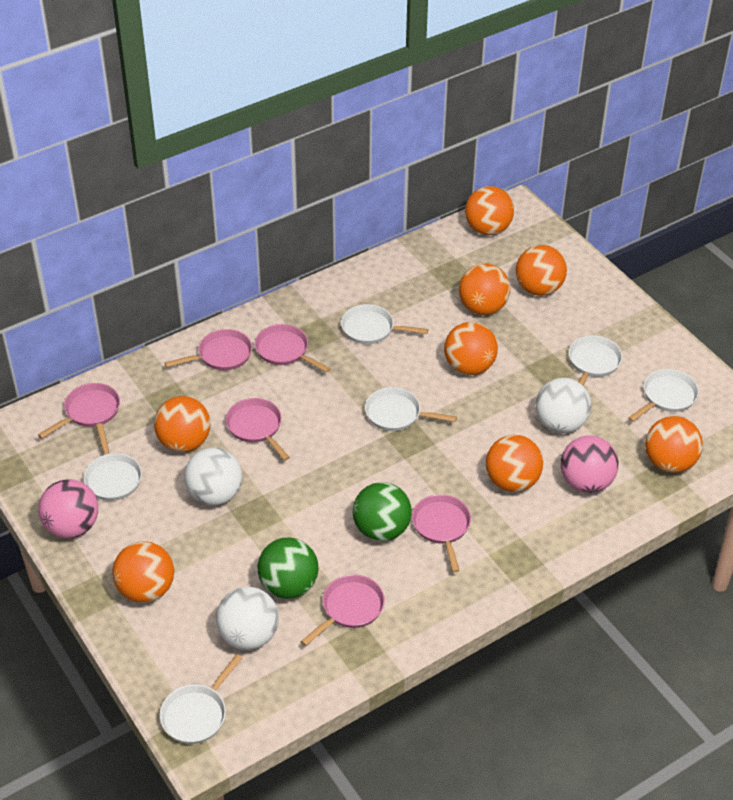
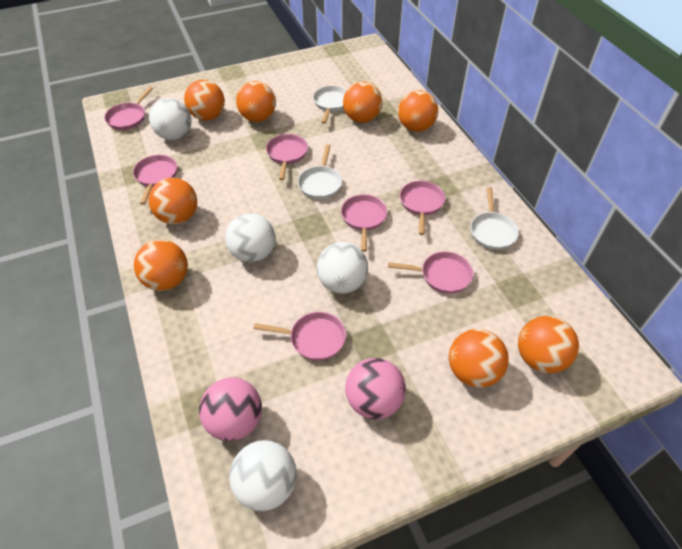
green ball: 2 -> 0
pink pan: 6 -> 7
white ball: 3 -> 4
white pan: 6 -> 3

